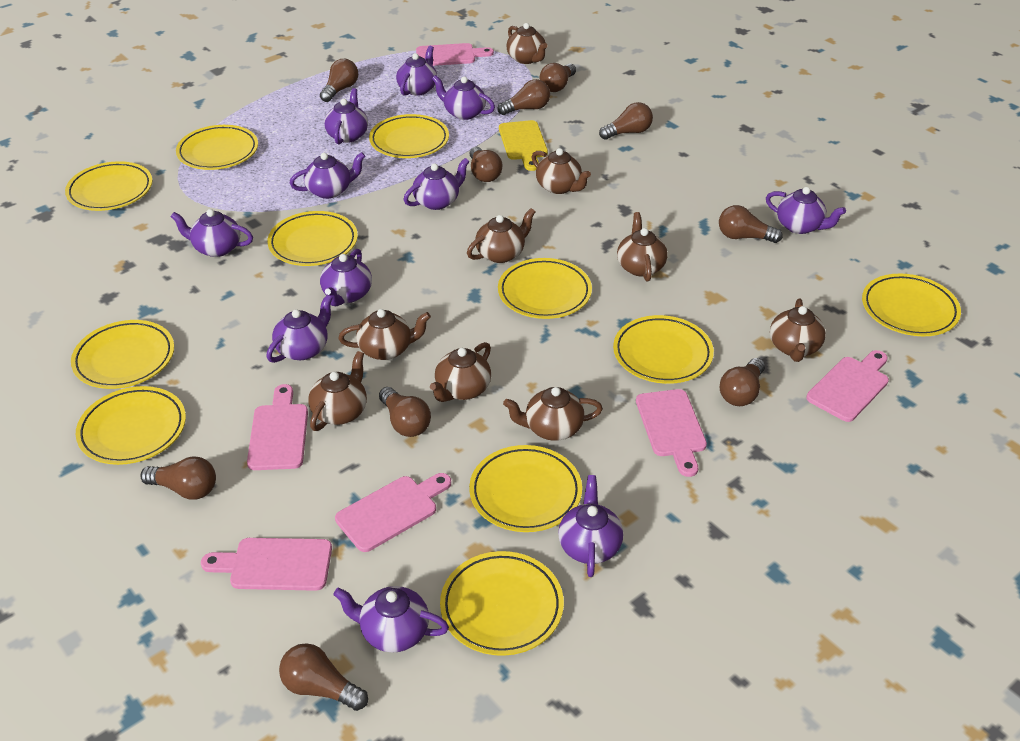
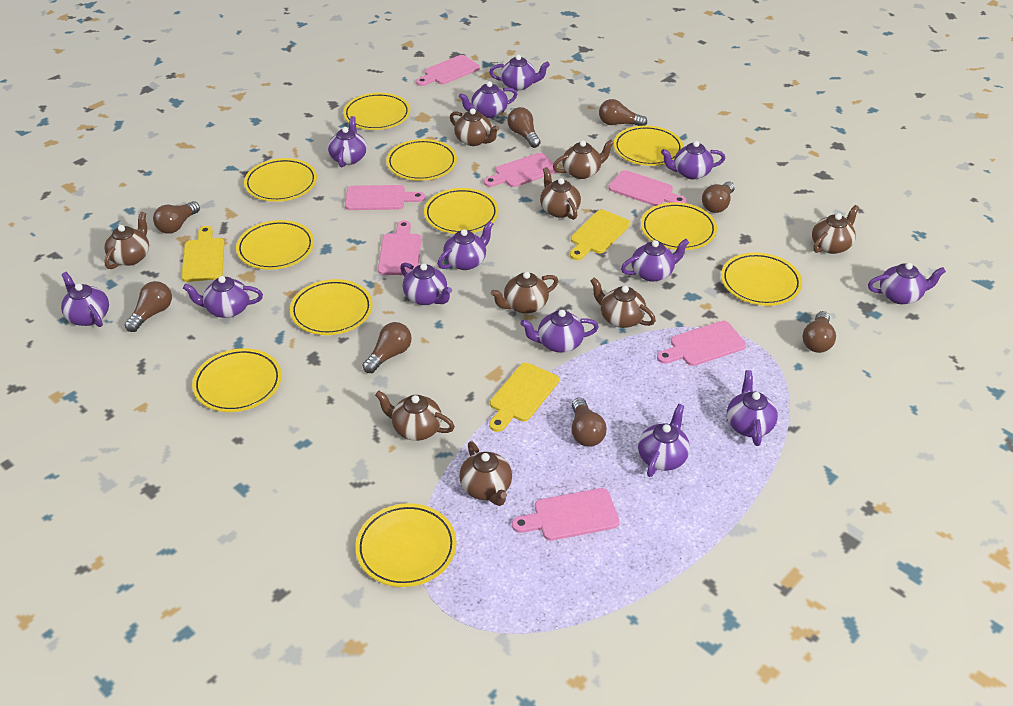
brown light bulb: 10 -> 8
pink cutting board: 6 -> 7
purple teapot: 11 -> 13
yellow cutting board: 1 -> 3

